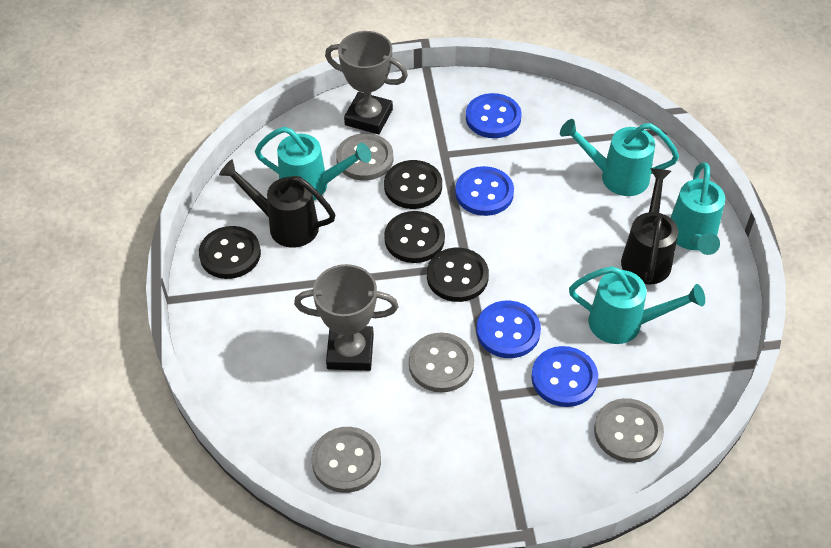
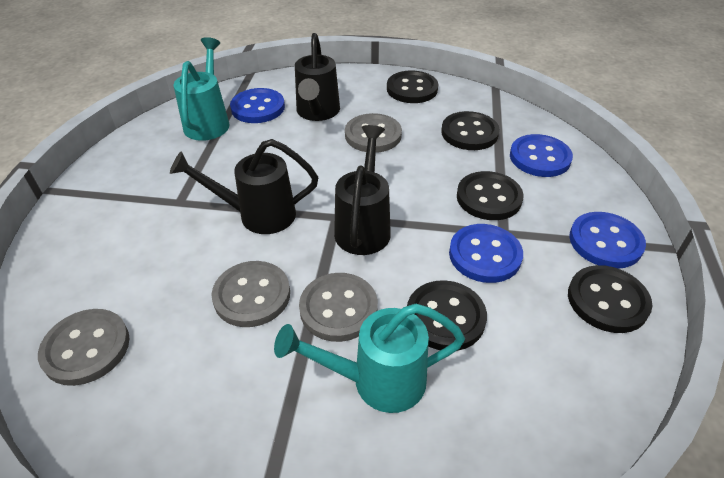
black button: 4 -> 5
black watering can: 2 -> 3
grey trophy: 2 -> 0
turquoise watering can: 4 -> 2

